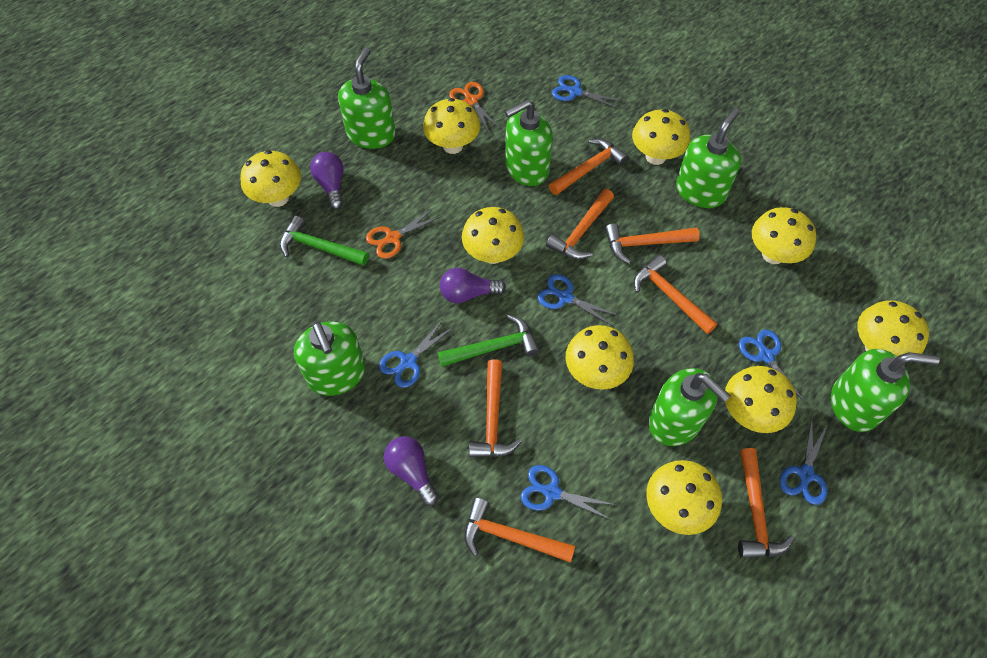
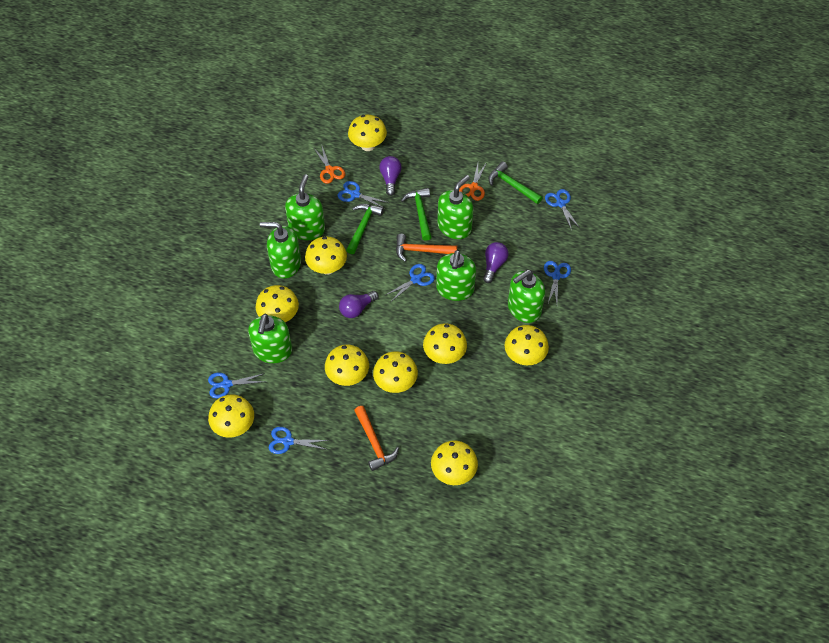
green hammer: 2 -> 3
orange hammer: 7 -> 2

